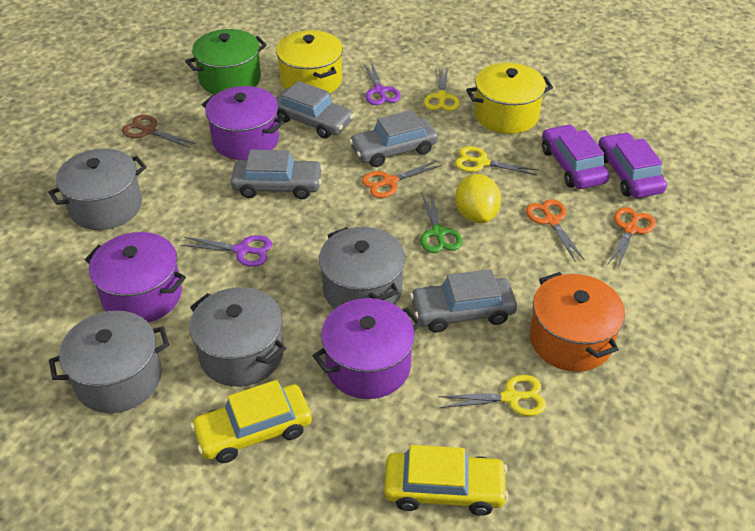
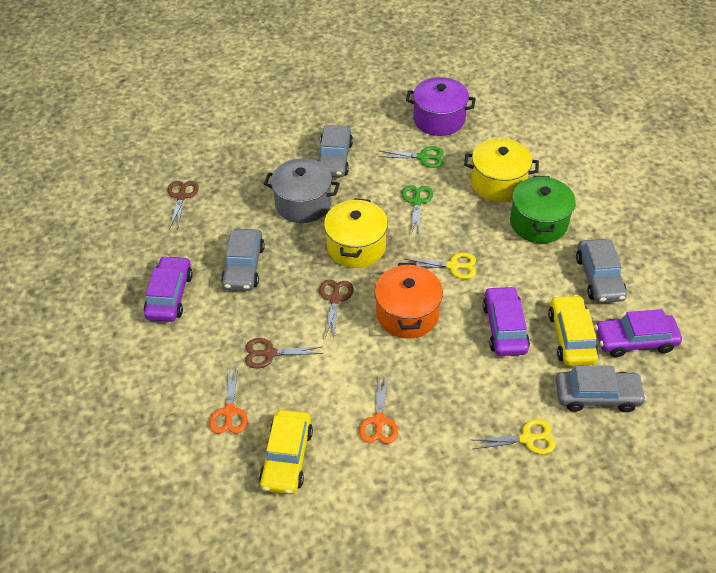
brown scissors: 1 -> 3
green scissors: 1 -> 2
grey pot: 4 -> 1
orange scissors: 3 -> 2
purple car: 2 -> 3
purple pot: 3 -> 1
purple scissors: 2 -> 0
yellow lemon: 1 -> 0
yellow scissors: 3 -> 2

